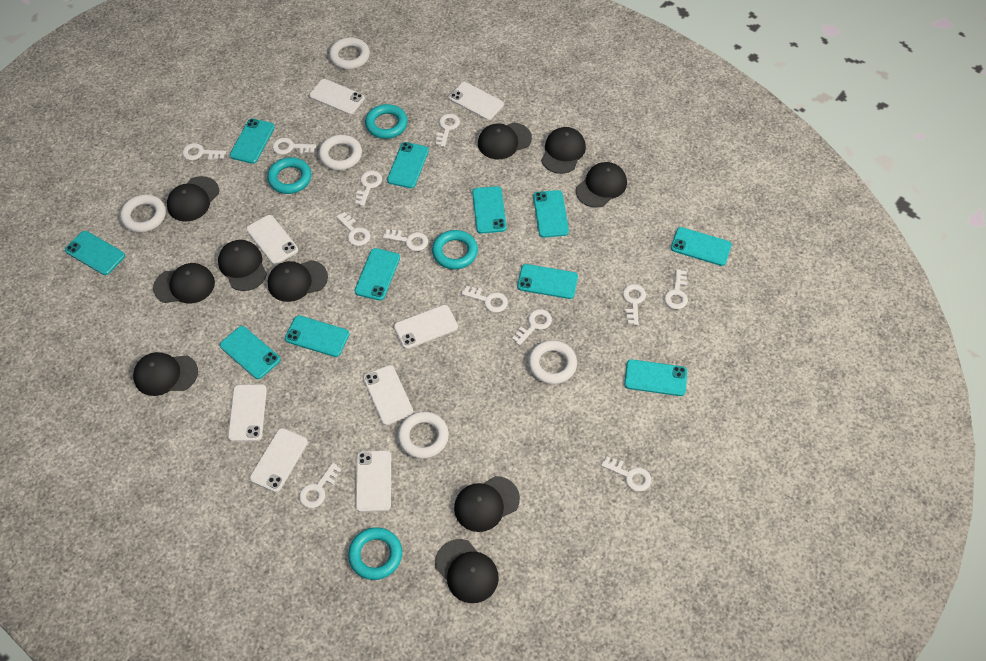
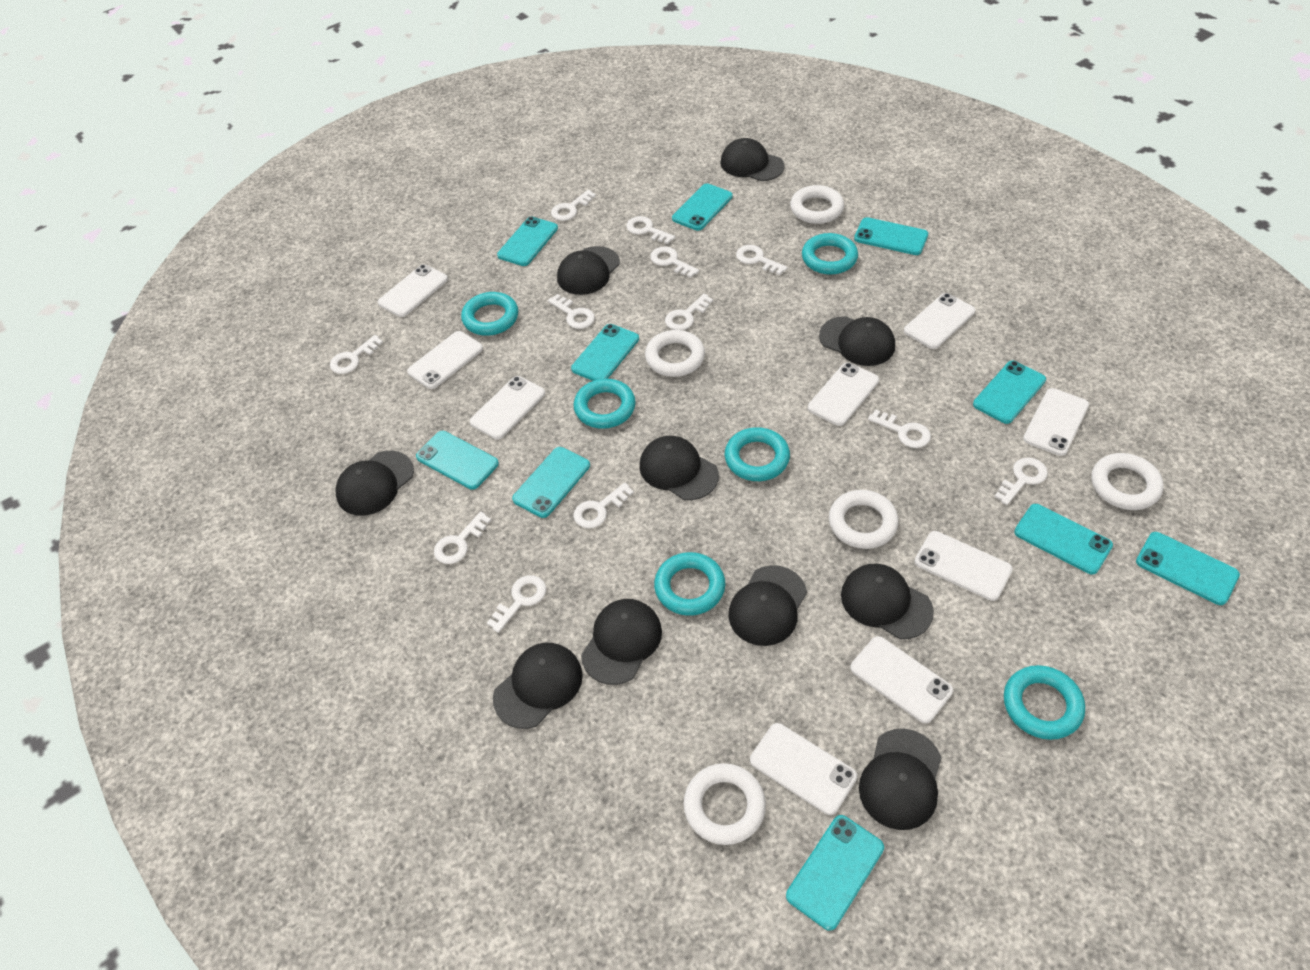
turquoise phone: 11 -> 10
turquoise ring: 4 -> 6
white phone: 8 -> 9

